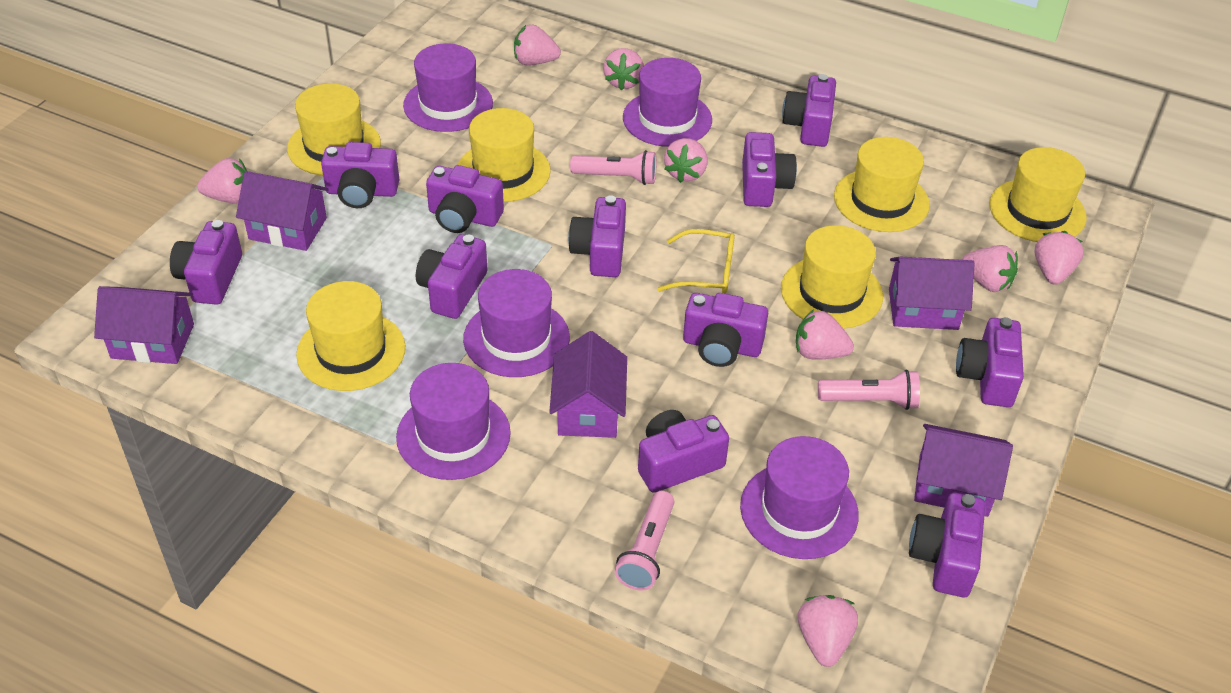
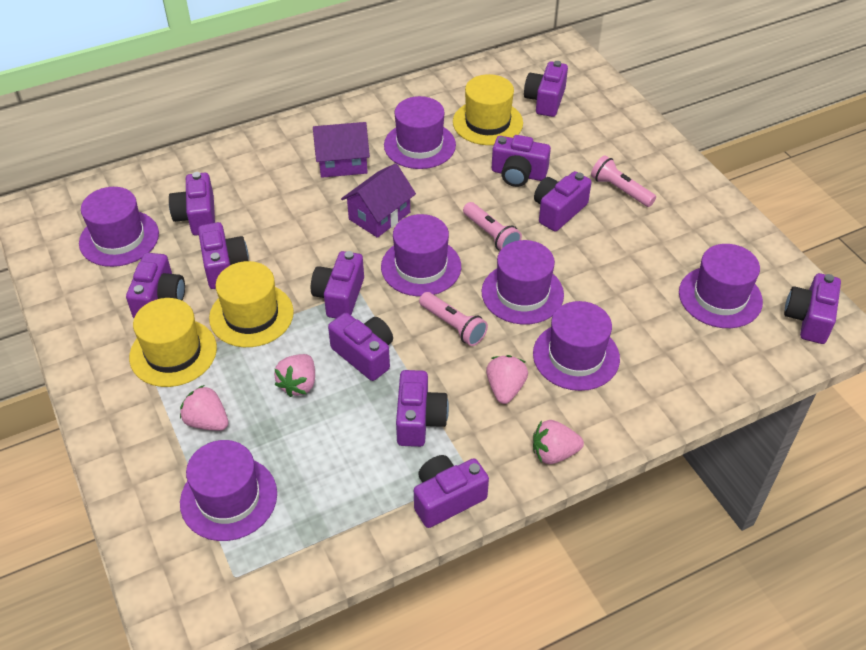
pink strawberry: 8 -> 4
purple hat: 5 -> 7
purple house: 5 -> 2
yellow glasses: 1 -> 0
yellow hat: 6 -> 3

